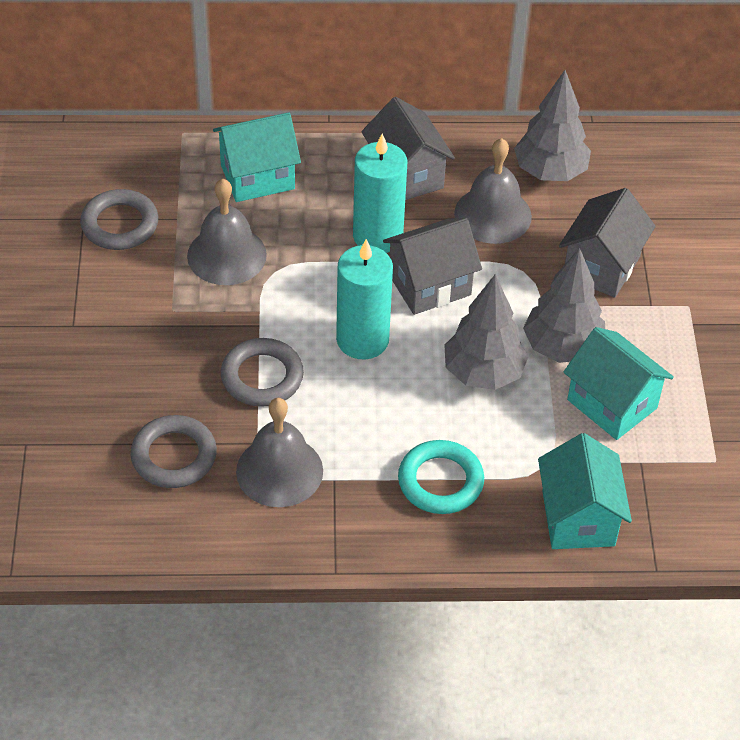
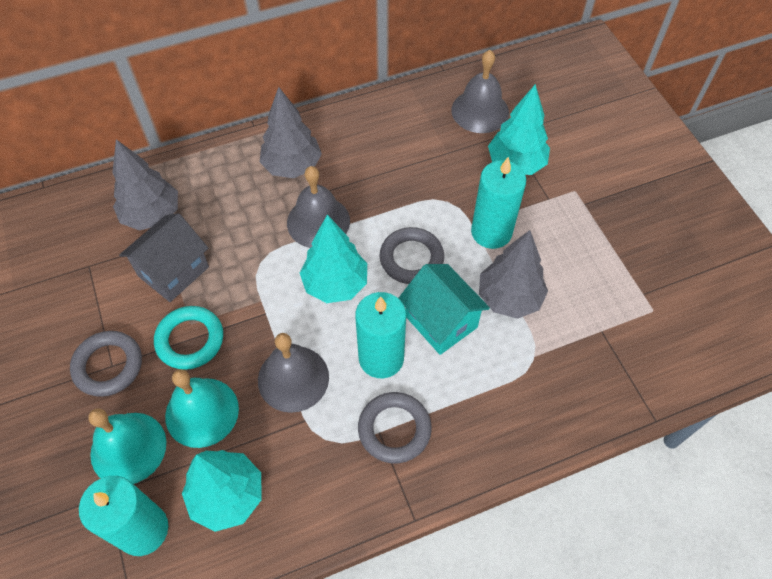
grey house: 3 -> 1
turquoise bell: 0 -> 2
turquoise candle: 2 -> 3
turquoise house: 3 -> 1
turquoise tree: 0 -> 3

